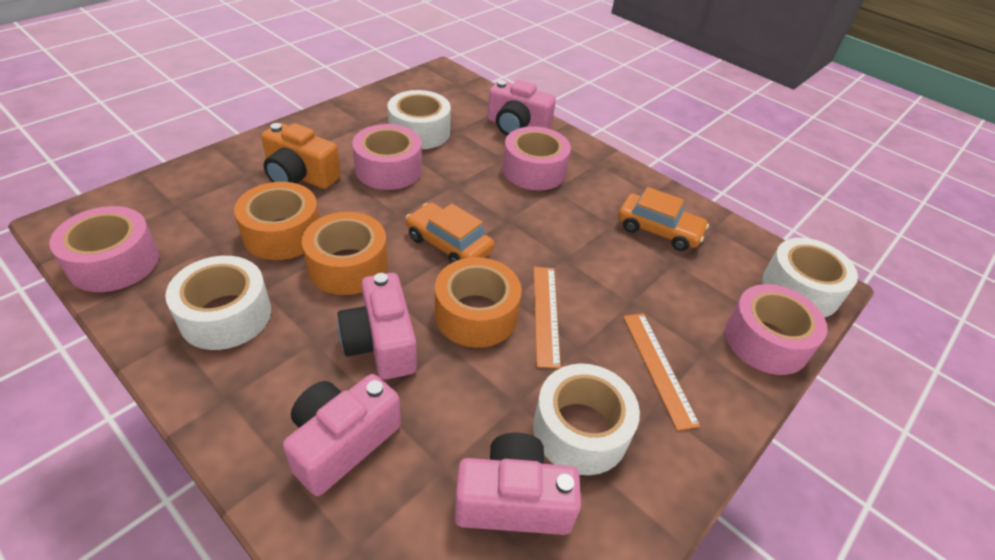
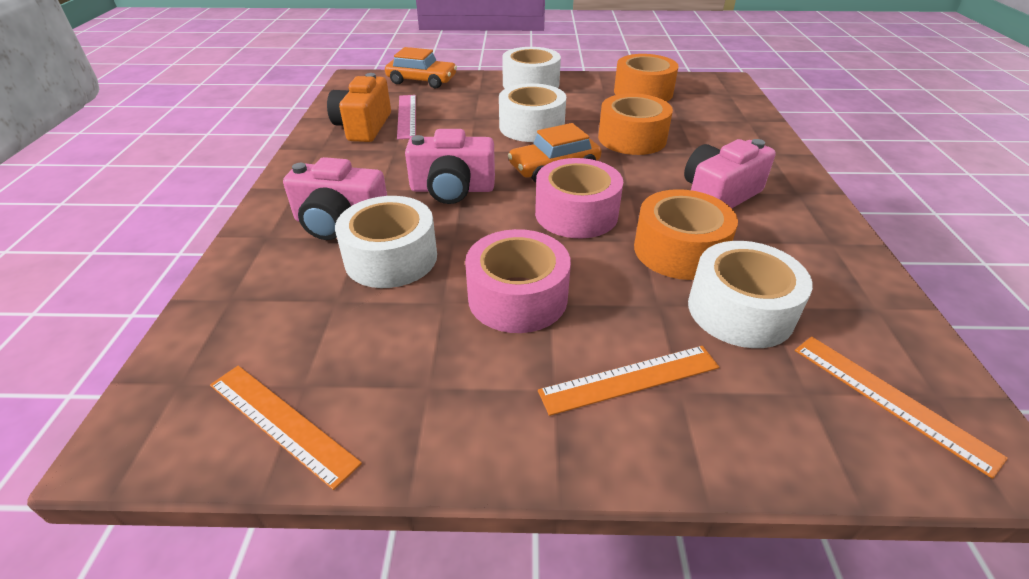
orange ruler: 2 -> 3
pink camera: 4 -> 3
pink ruler: 0 -> 1
pink tape: 4 -> 2

